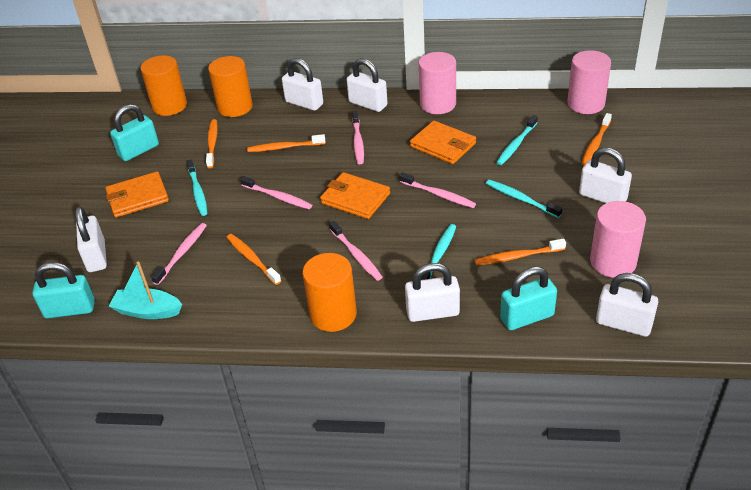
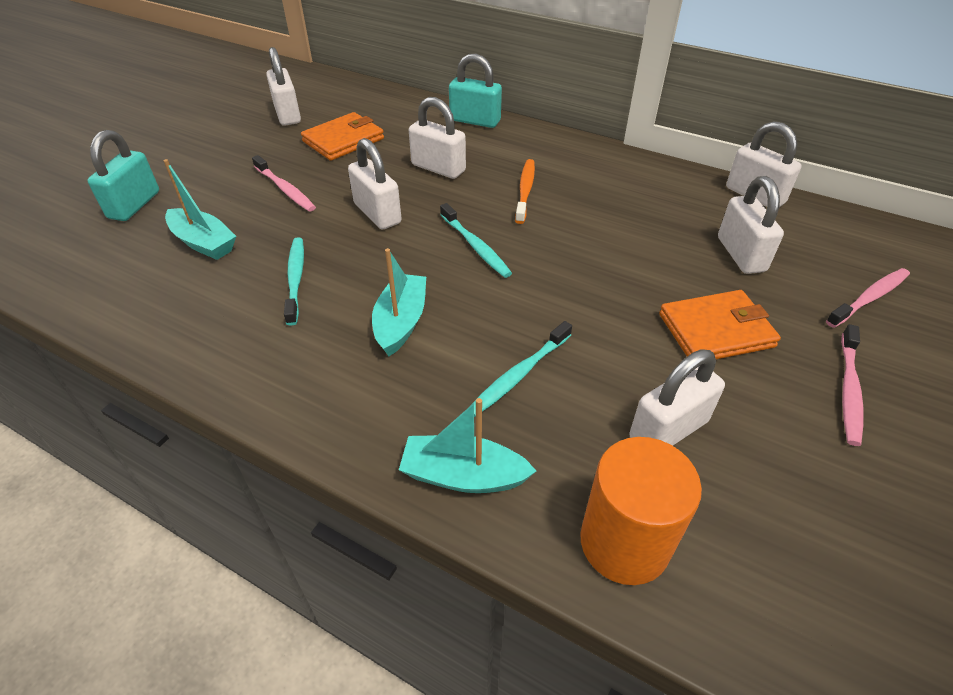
orange cylinder: 3 -> 1
orange toothbrush: 5 -> 1
orange wallet: 3 -> 2
pink cylinder: 3 -> 0
pink toothbrush: 5 -> 3
turquoise boat: 1 -> 3
turquoise padlock: 3 -> 2
turquoise toothbrush: 4 -> 3

